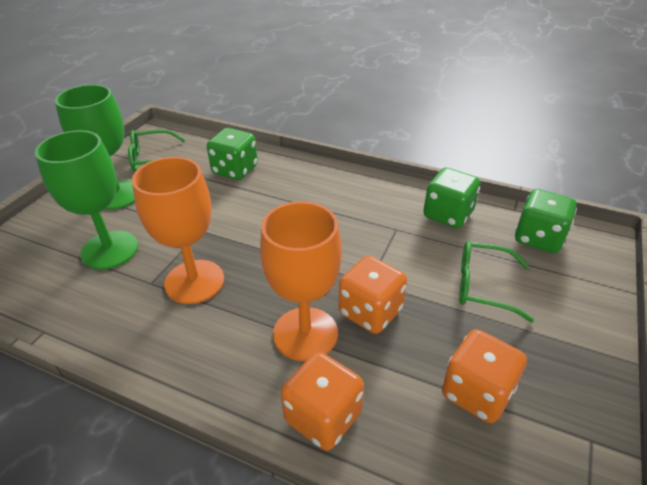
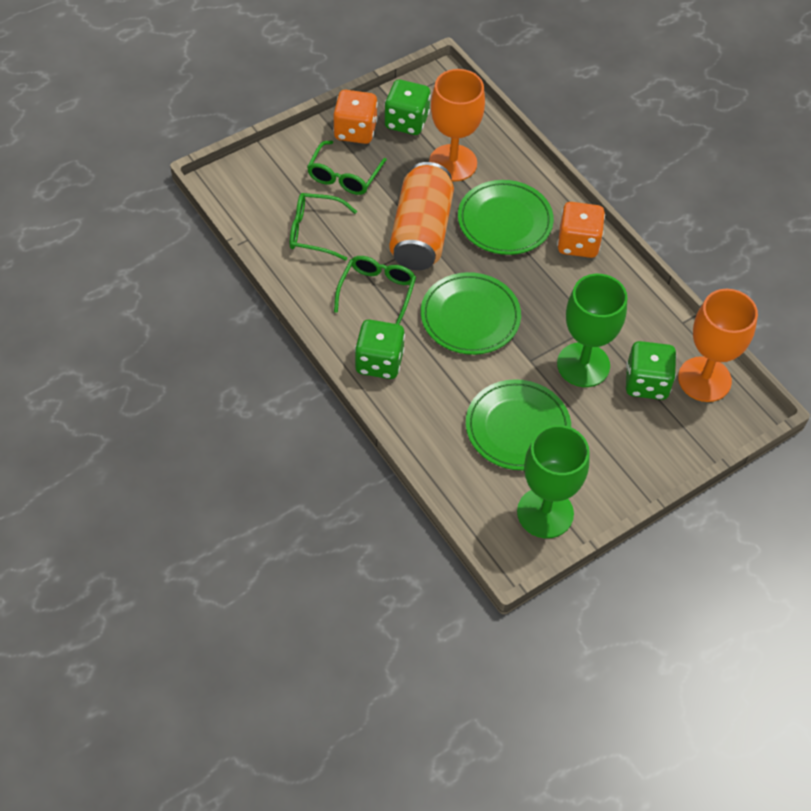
green glasses: 2 -> 3
green plate: 0 -> 3
orange can: 0 -> 1
orange dice: 3 -> 2

